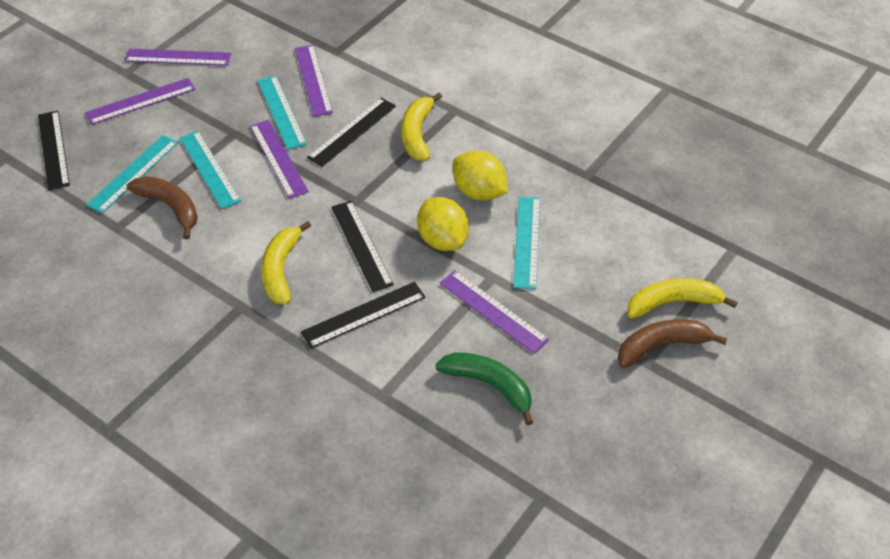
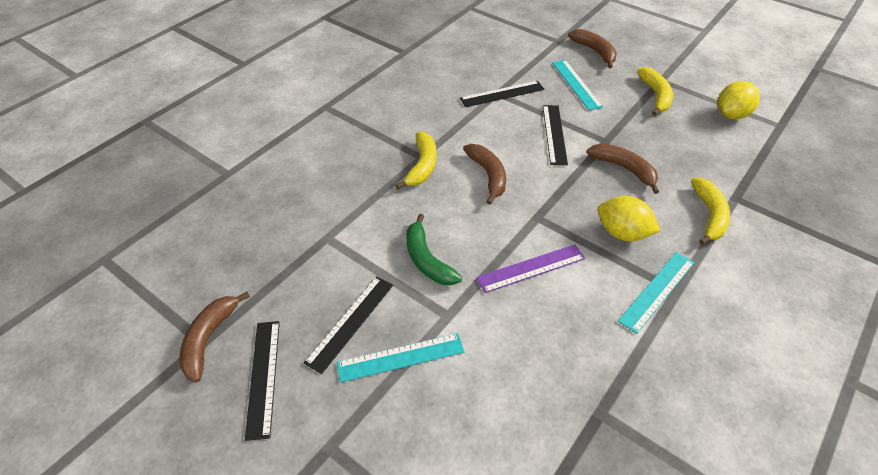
brown banana: 2 -> 4
purple ruler: 5 -> 1
turquoise ruler: 4 -> 3

